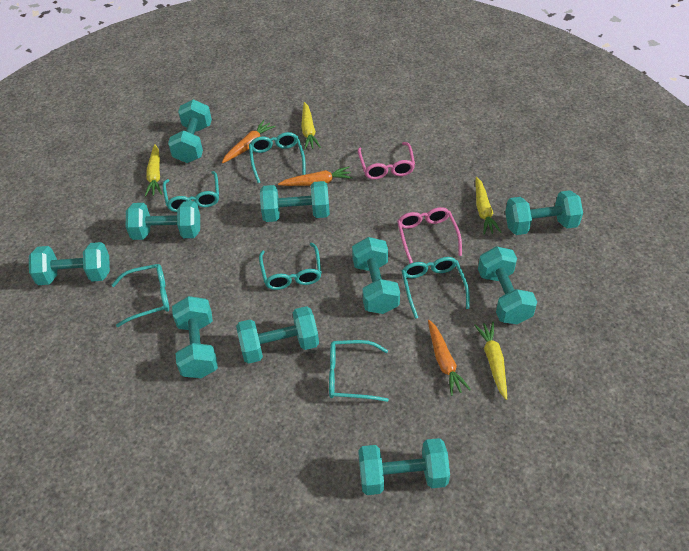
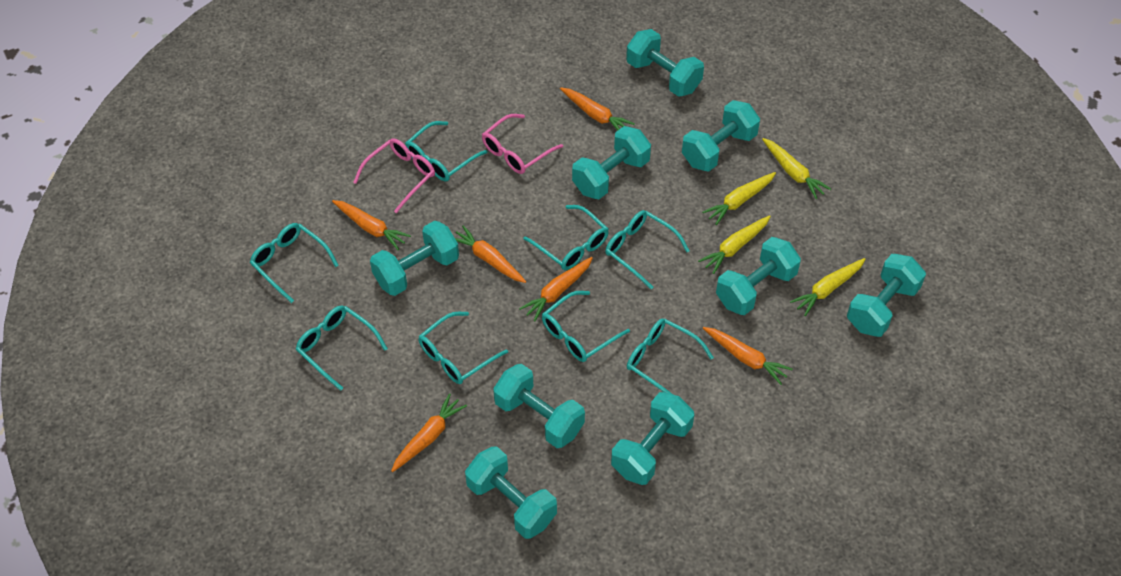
orange carrot: 3 -> 6
turquoise dumbbell: 10 -> 9
turquoise glasses: 6 -> 8

